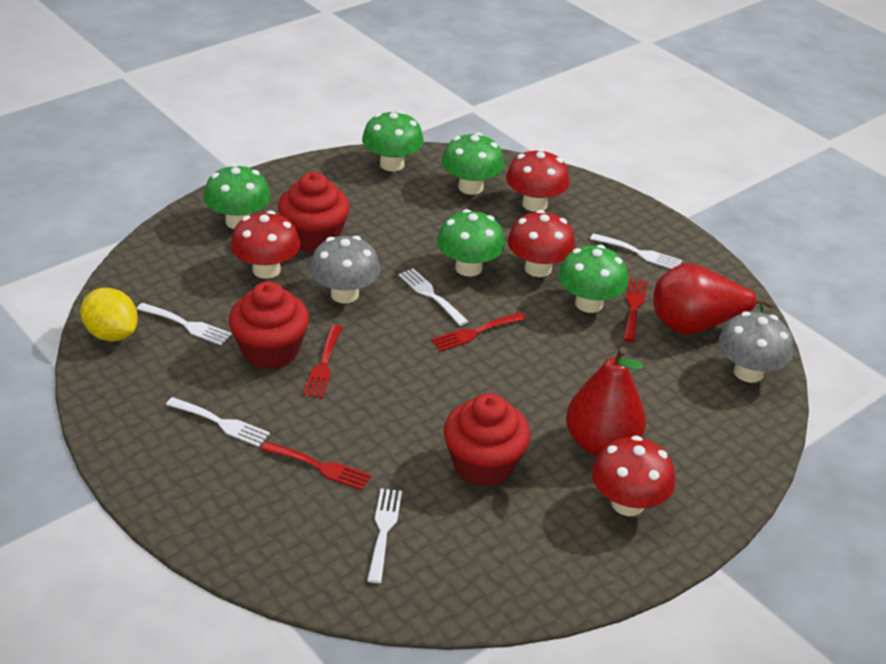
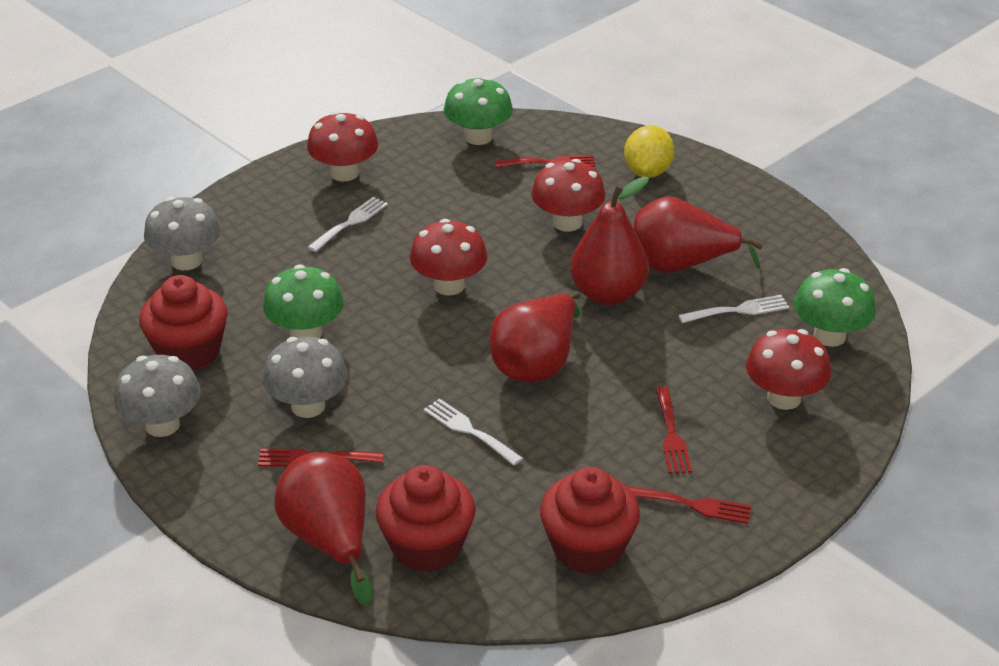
green mushroom: 5 -> 3
grey mushroom: 2 -> 3
red pear: 2 -> 4
white fork: 5 -> 3

